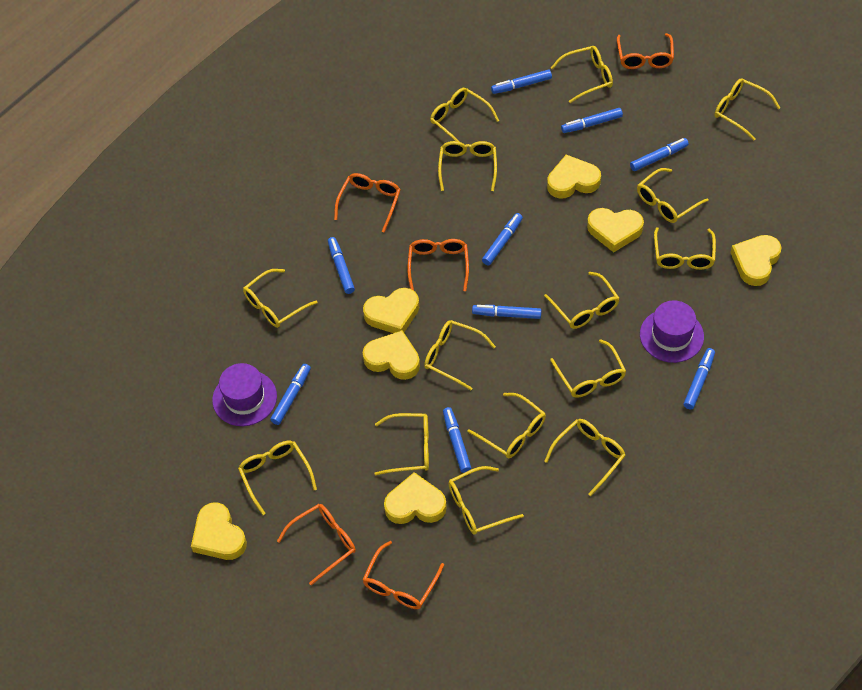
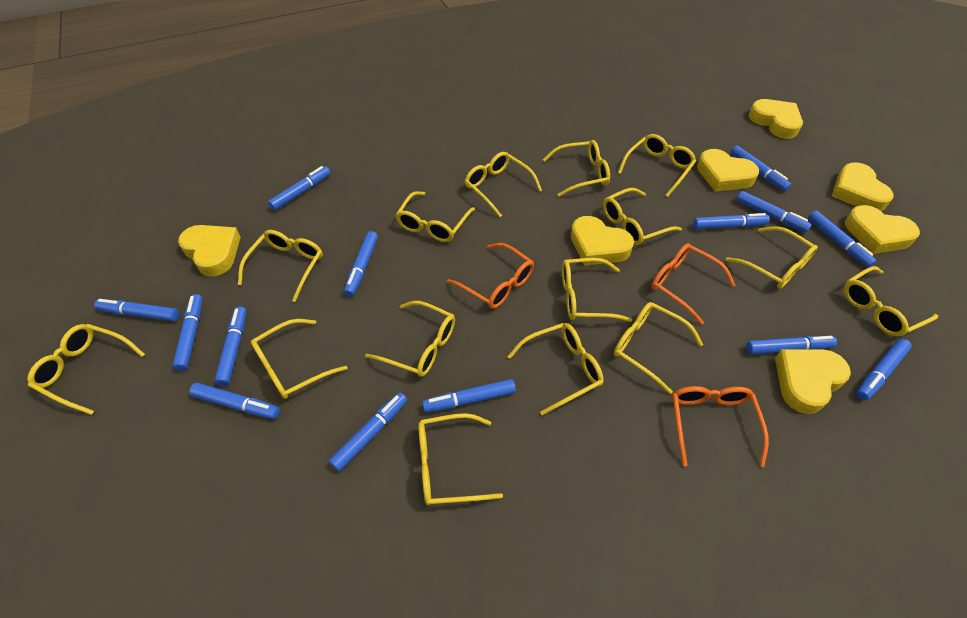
blue marker: 9 -> 14
orange glasses: 5 -> 3
purple hat: 2 -> 0

